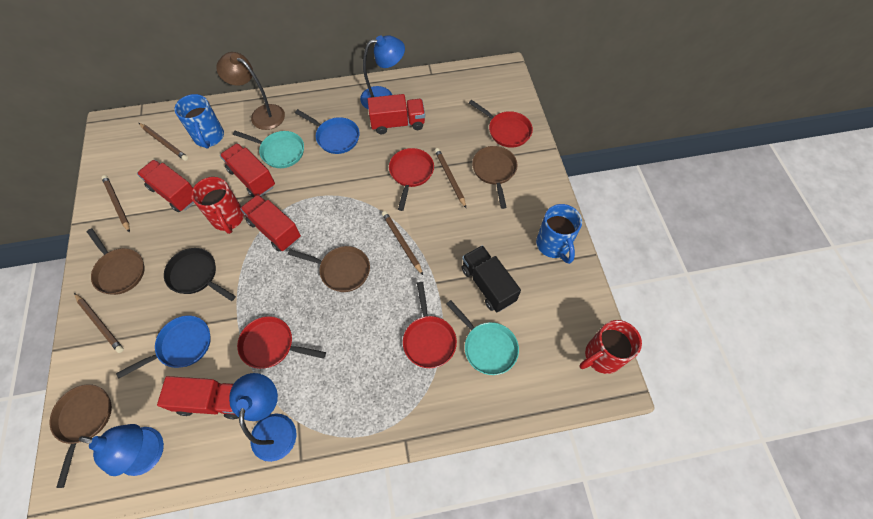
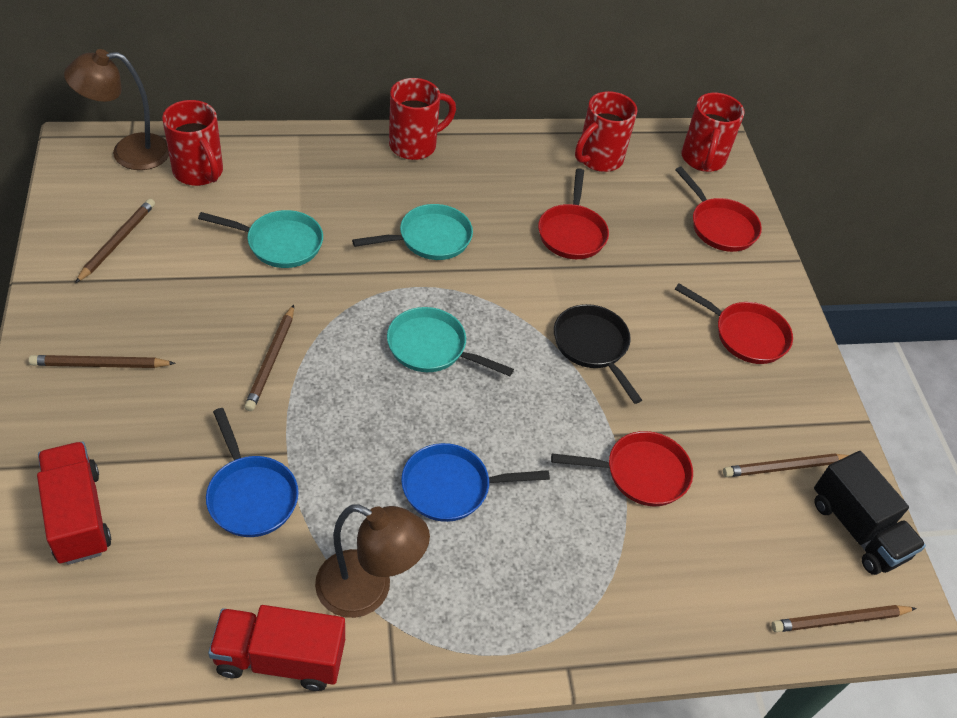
blue lamp: 3 -> 0
blue mug: 2 -> 0
brown lamp: 1 -> 2
brown pan: 4 -> 0
red mug: 2 -> 4
red truck: 5 -> 2
turquoise pan: 2 -> 3

